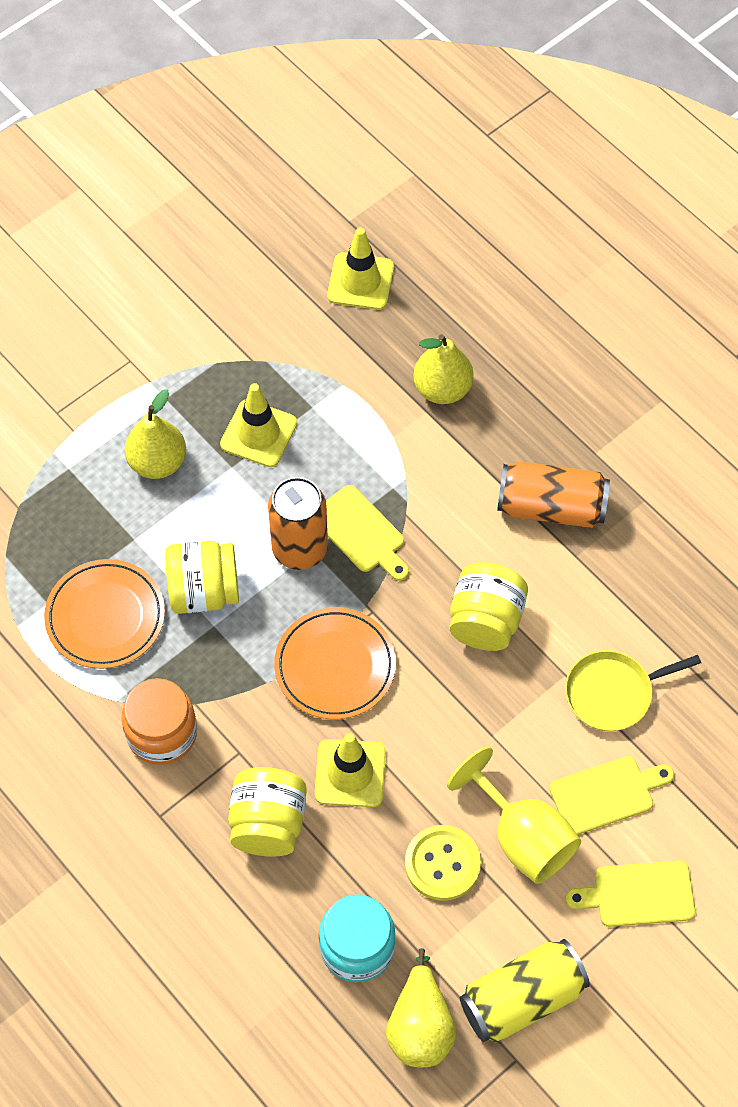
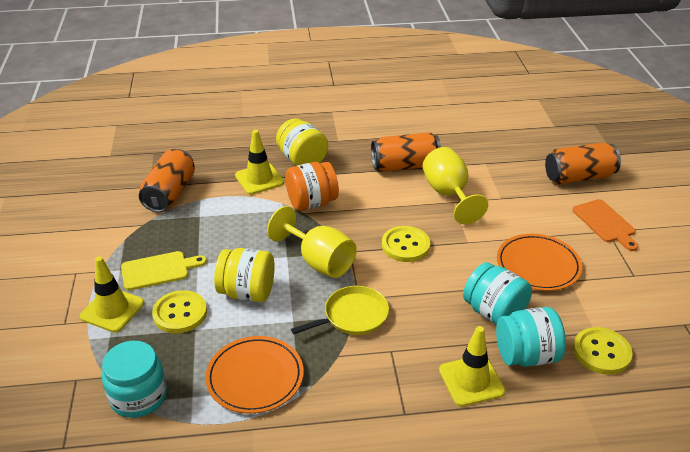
orange can: 2 -> 3
orange cutting board: 0 -> 1
turquoise jar: 1 -> 3
yellow button: 1 -> 3
yellow can: 1 -> 0
yellow cutting board: 3 -> 1
yellow goblet: 1 -> 2
yellow jar: 3 -> 2
yellow pear: 3 -> 0

